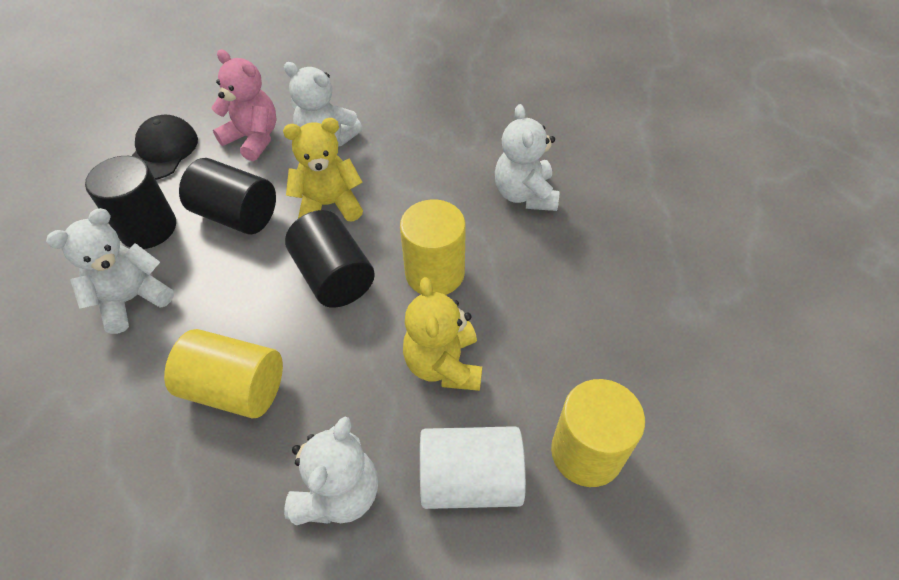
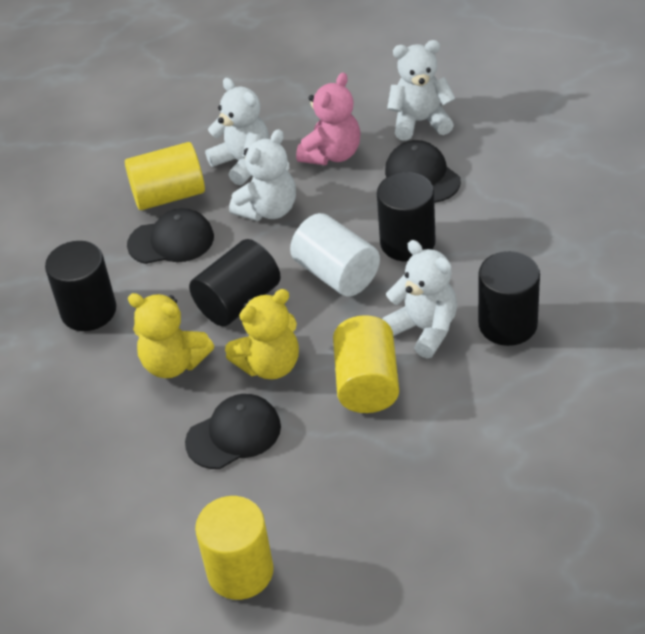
black cap: 1 -> 3
black cylinder: 3 -> 4

